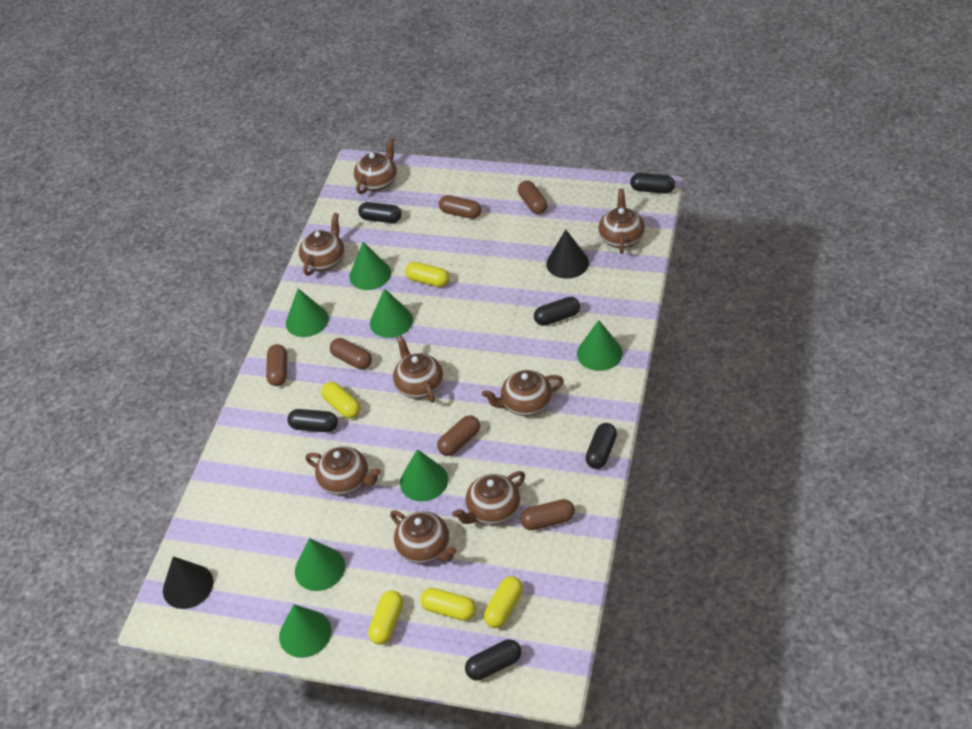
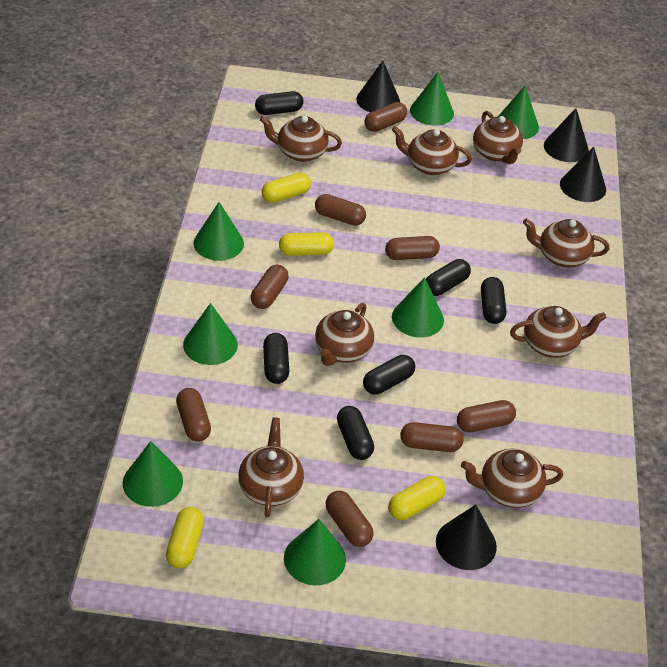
black cone: 2 -> 4
brown capsule: 6 -> 8
yellow capsule: 5 -> 4

